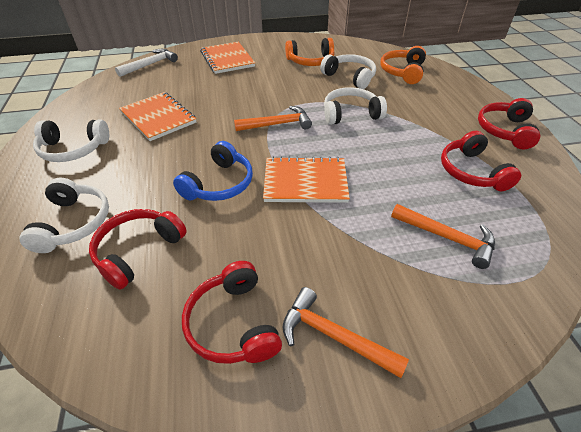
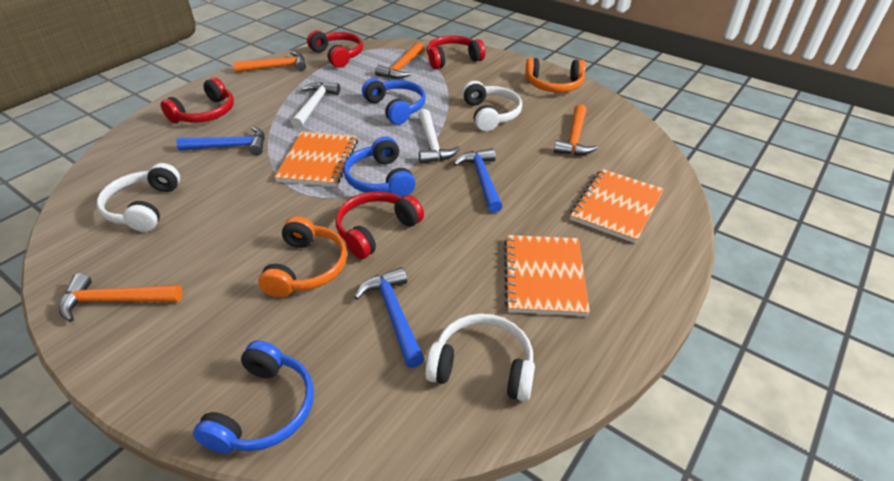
blue hammer: 0 -> 3
blue headphones: 1 -> 3
orange hammer: 3 -> 4
white hammer: 1 -> 2
white headphones: 4 -> 3

